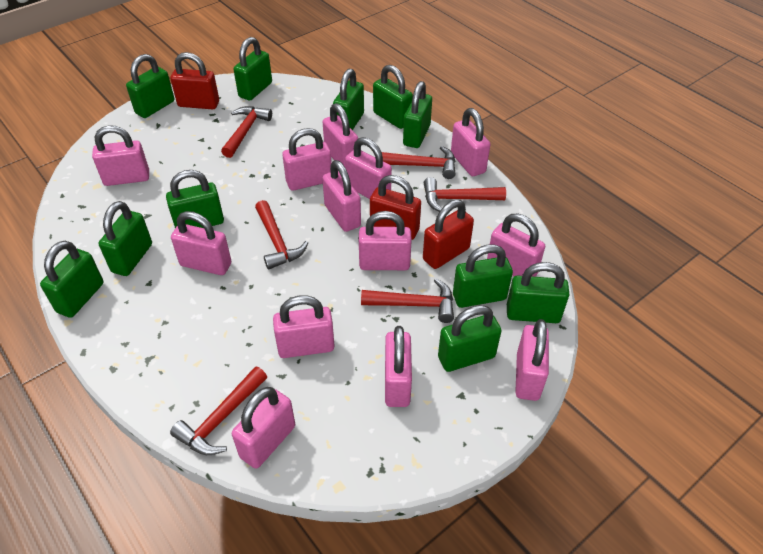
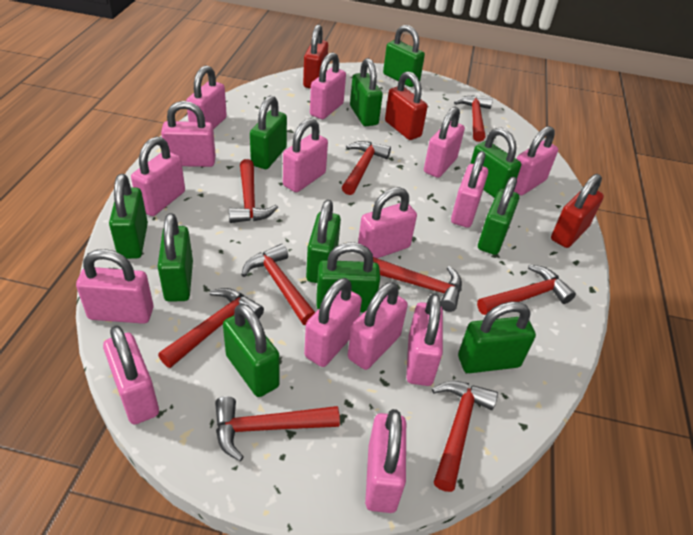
pink padlock: 13 -> 15
red hammer: 6 -> 9

